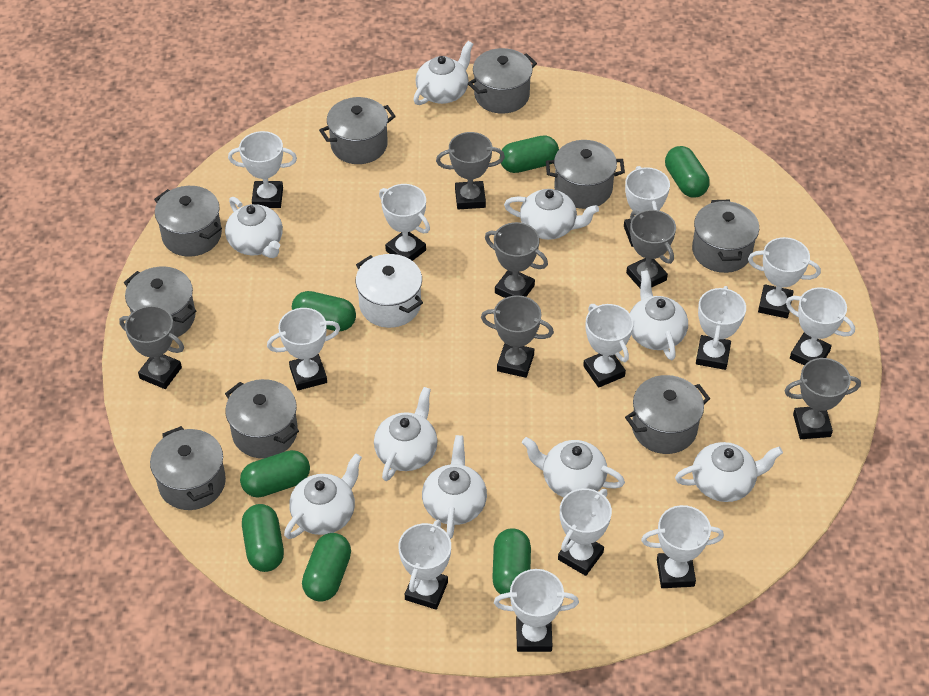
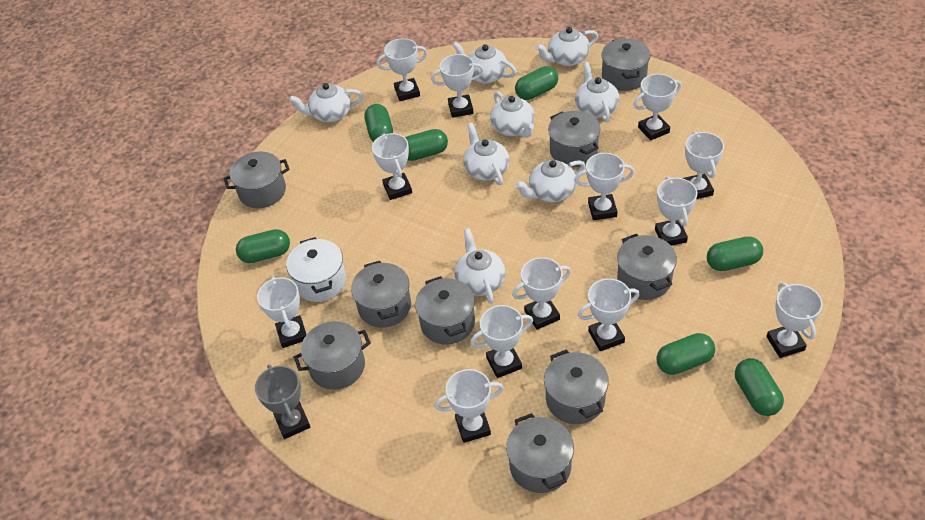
grey trophy: 6 -> 1
white teapot: 9 -> 8
white trophy: 12 -> 13

